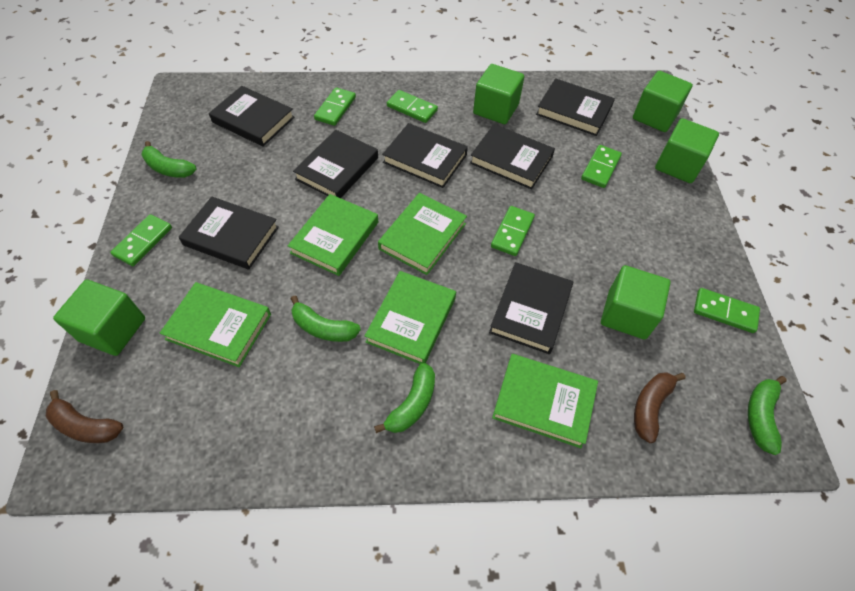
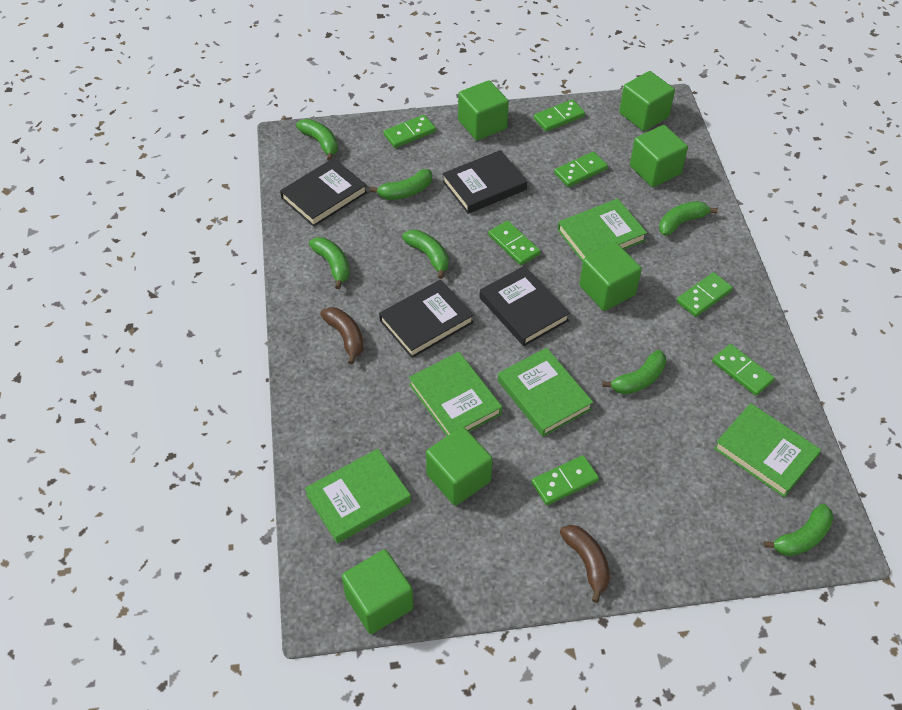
black book: 7 -> 4
green banana: 4 -> 7
green cube: 5 -> 6
green domino: 6 -> 7

